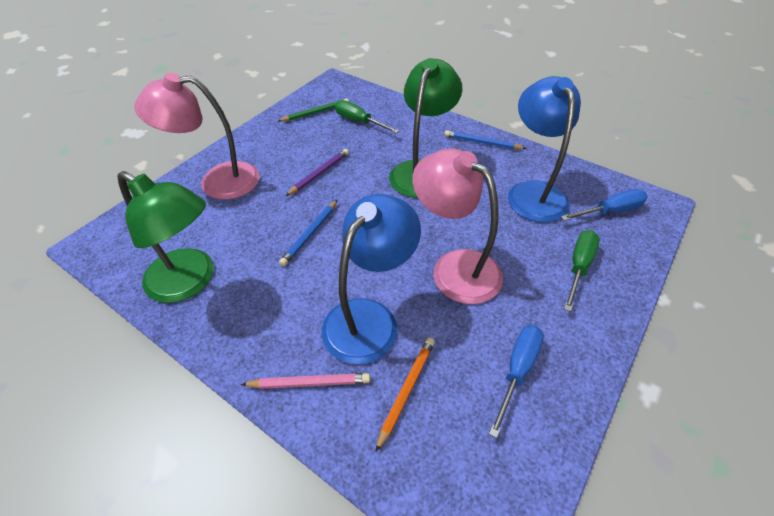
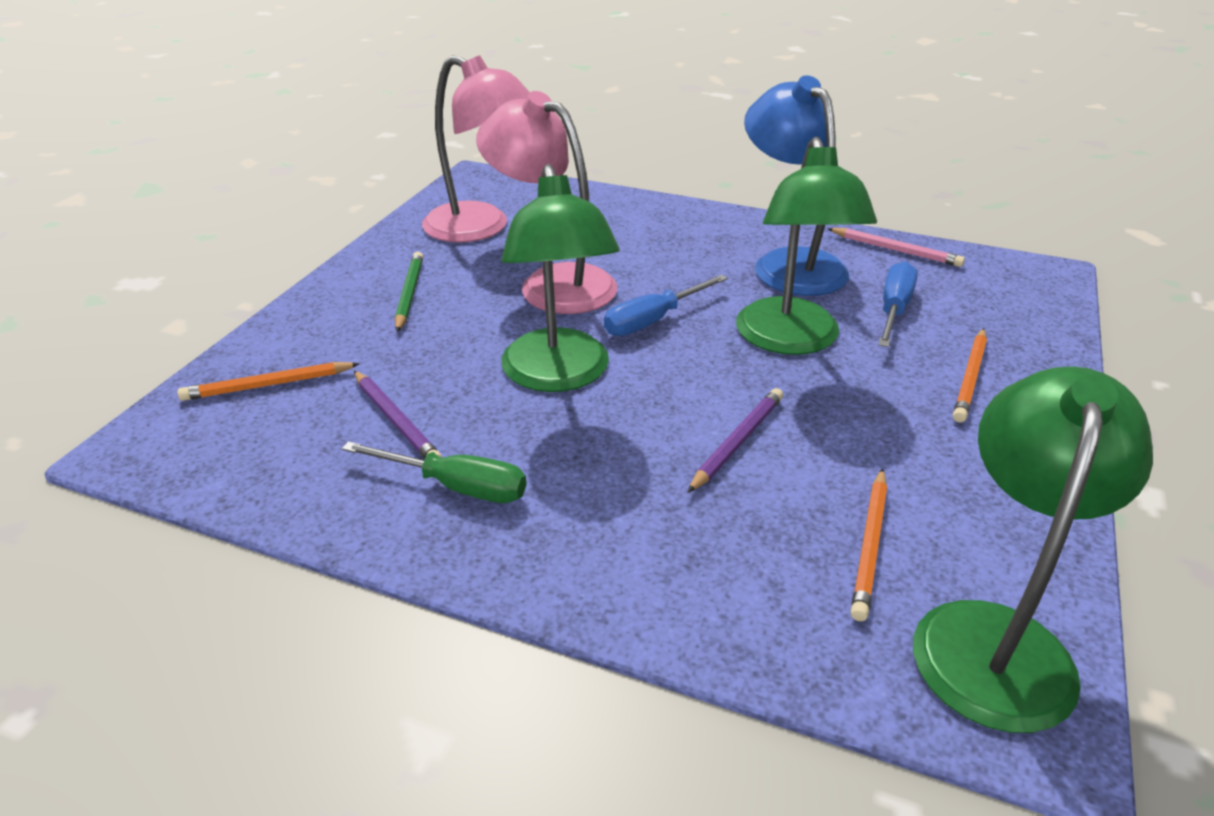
blue lamp: 2 -> 1
blue pencil: 2 -> 0
green lamp: 2 -> 3
green screwdriver: 2 -> 1
orange pencil: 1 -> 3
purple pencil: 1 -> 2

